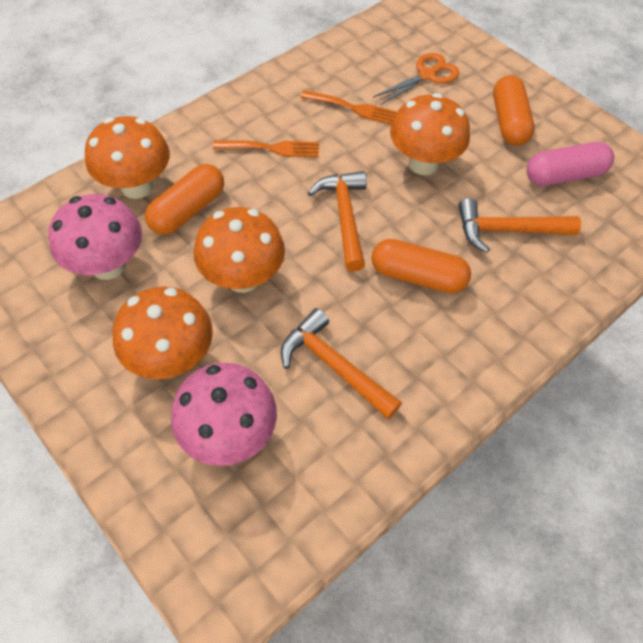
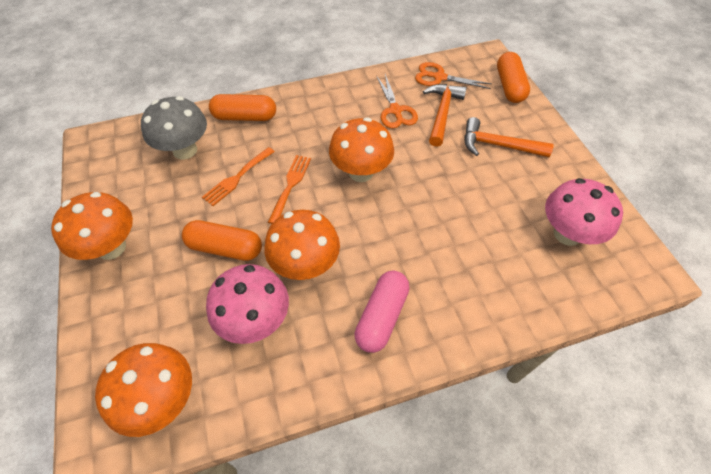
grey mushroom: 0 -> 1
orange hammer: 3 -> 2
orange scissors: 1 -> 2

